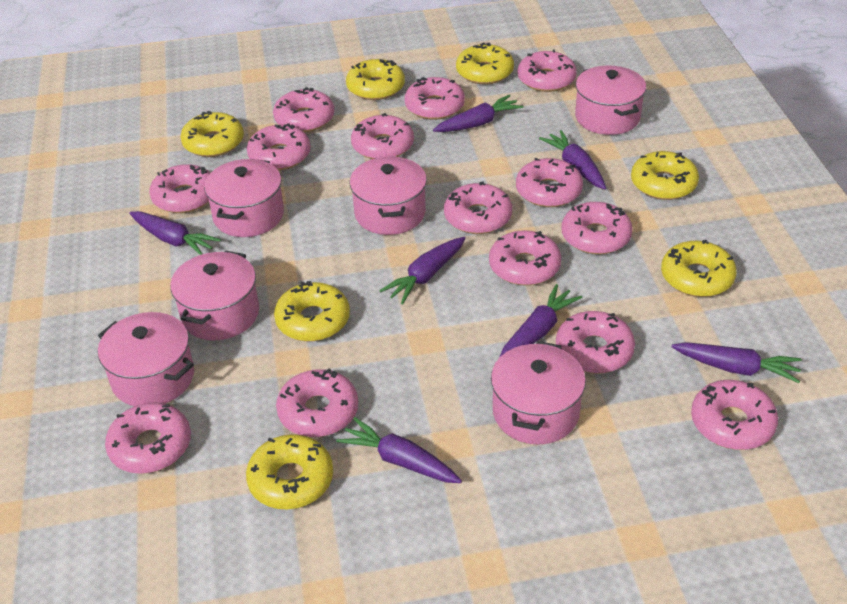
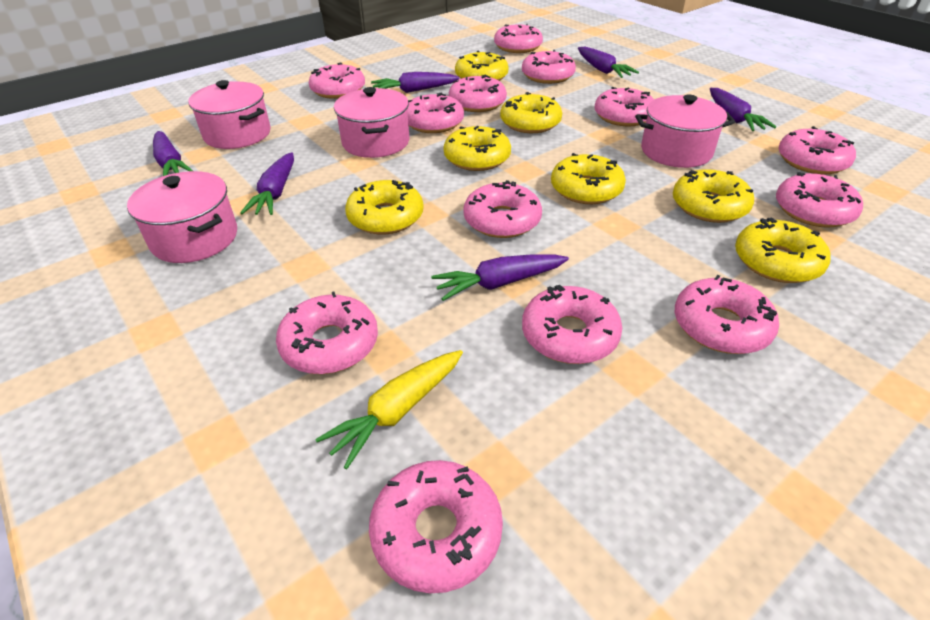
pink donut: 14 -> 13
pink pot: 6 -> 4
purple carrot: 7 -> 6
yellow carrot: 0 -> 1

